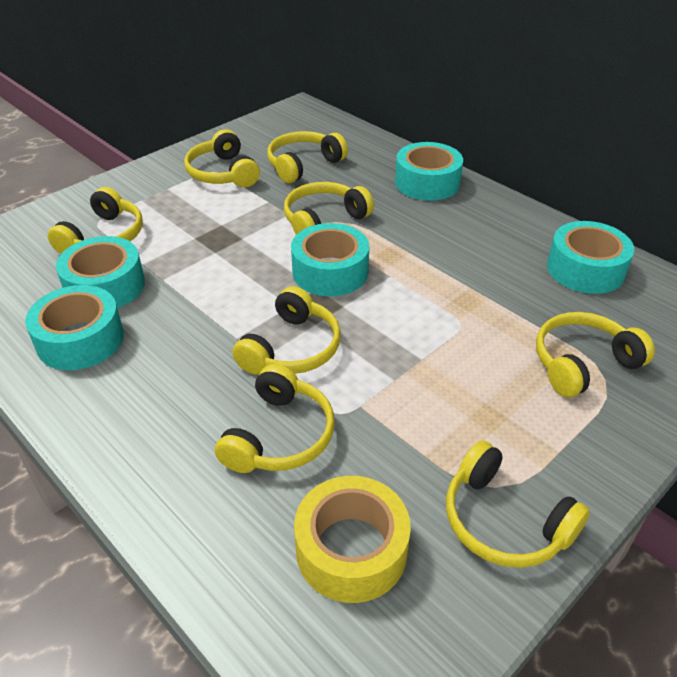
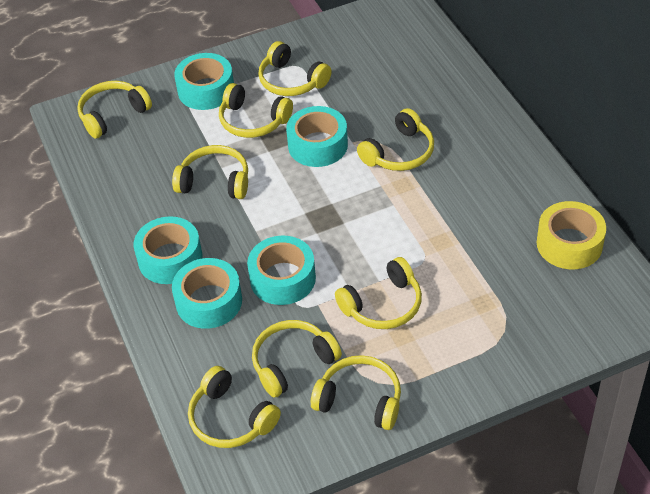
yellow headphones: 8 -> 9

